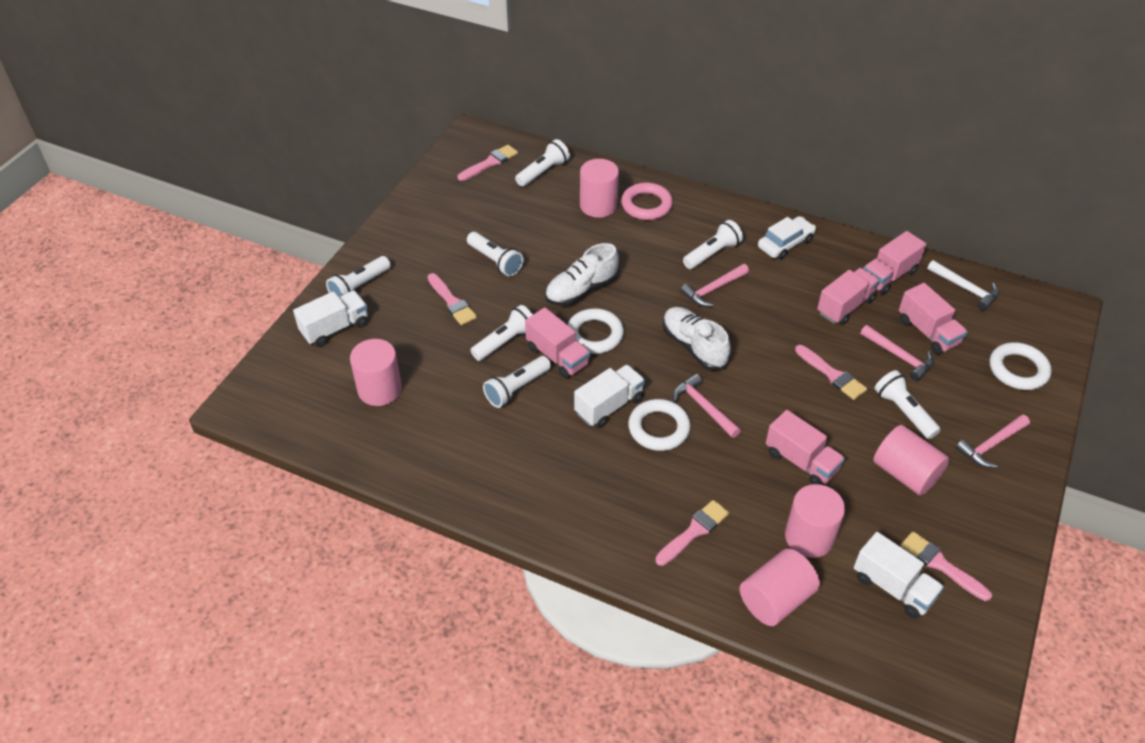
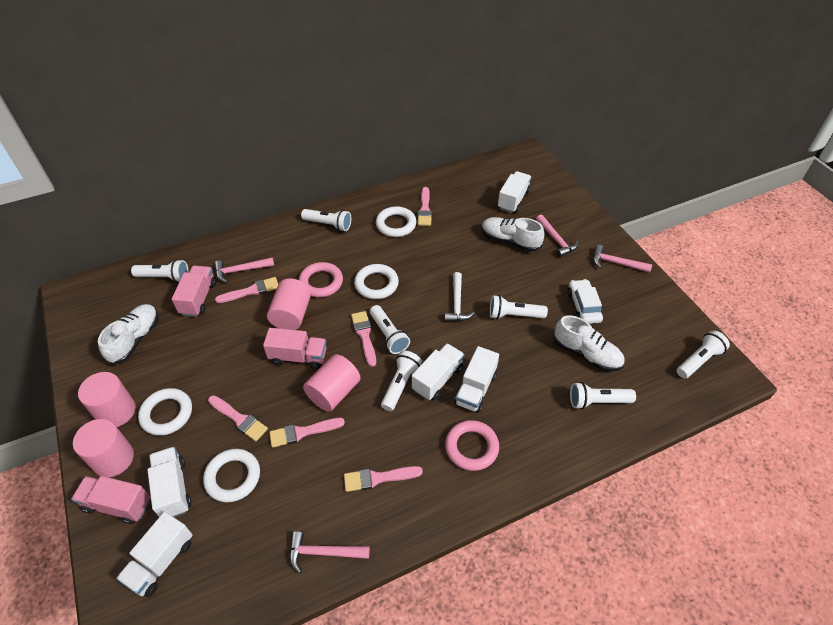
pink brush: 5 -> 6
pink cylinder: 5 -> 4
pink ring: 1 -> 2
pink truck: 5 -> 3
white ring: 3 -> 4
white shoe: 2 -> 3
white truck: 3 -> 5

